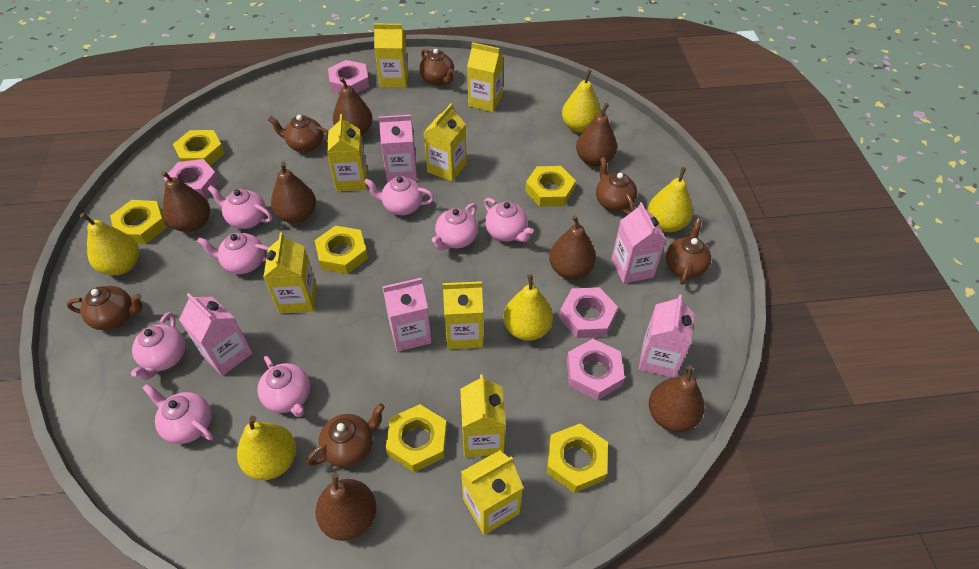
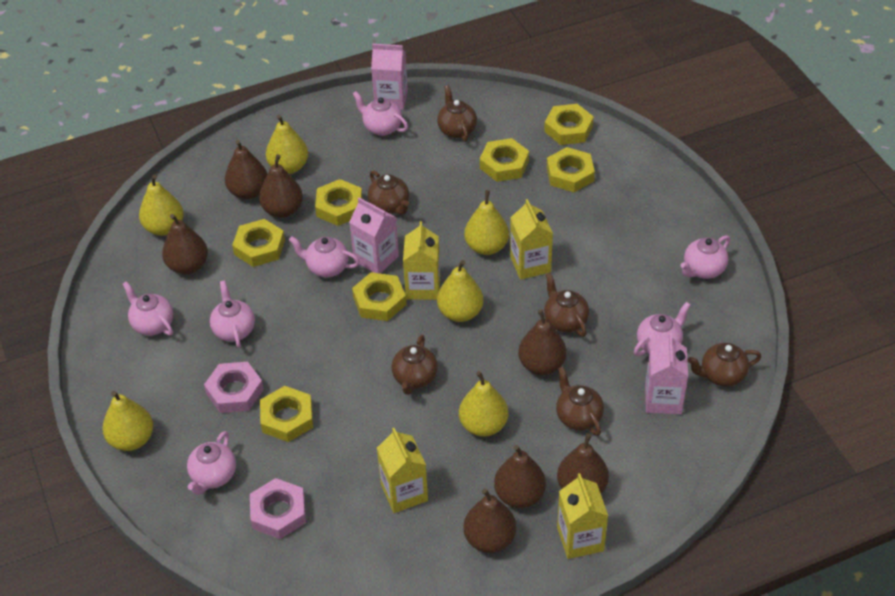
pink carton: 5 -> 3
pink nut: 4 -> 2
pink teapot: 8 -> 7
yellow carton: 8 -> 4
yellow nut: 6 -> 7
yellow pear: 5 -> 6

